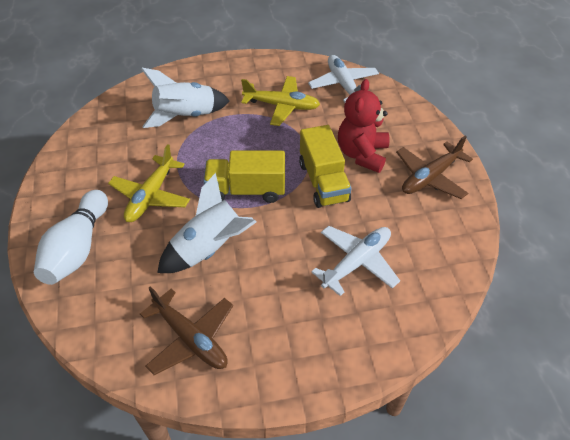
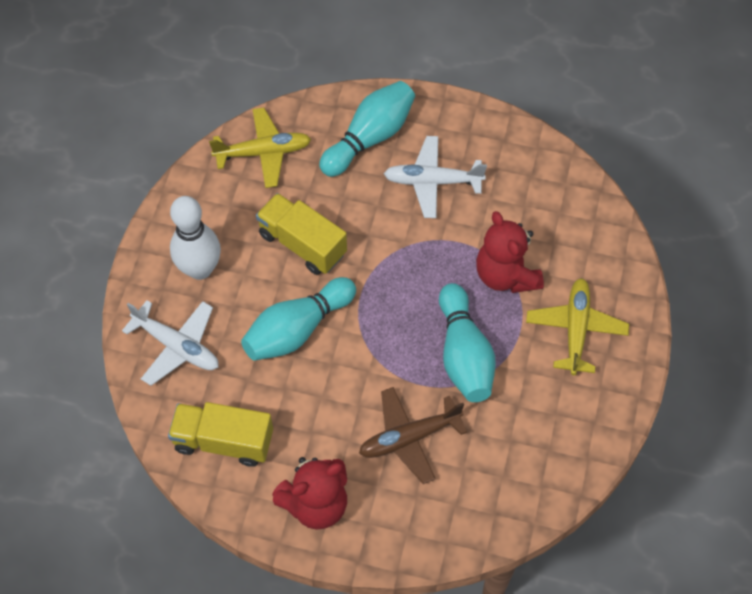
brown plane: 2 -> 1
red teddy bear: 1 -> 2
turquoise bowling pin: 0 -> 3
white rocket: 2 -> 0

